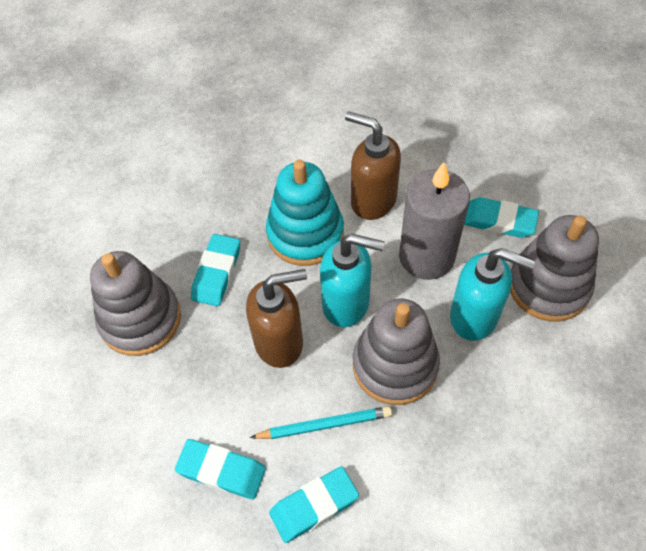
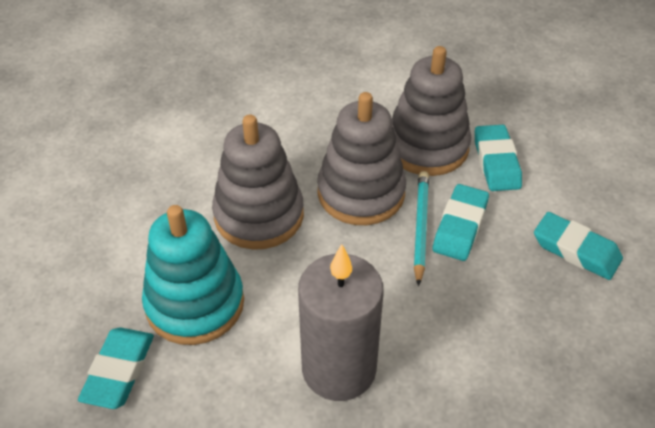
brown soap dispenser: 2 -> 0
turquoise soap dispenser: 2 -> 0

